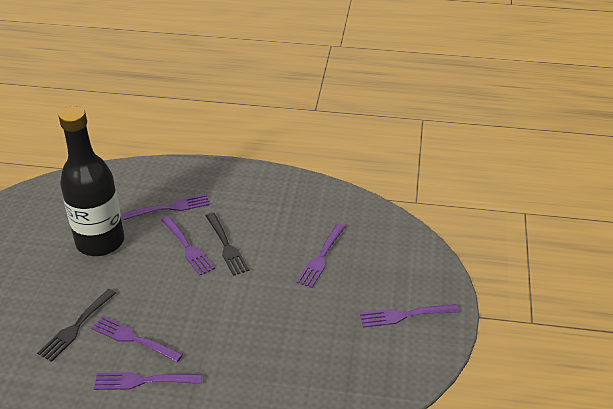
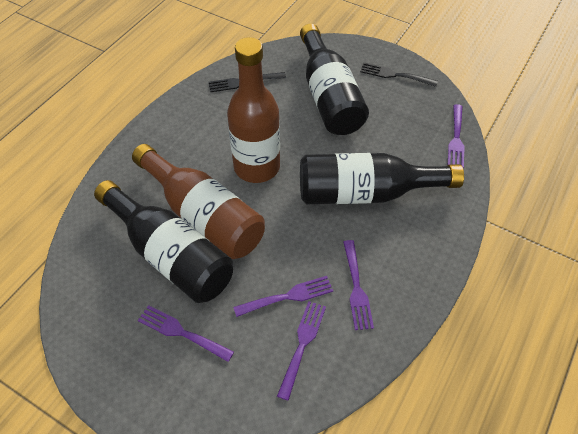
black bottle: 1 -> 3
brown bottle: 0 -> 2
purple fork: 6 -> 5

